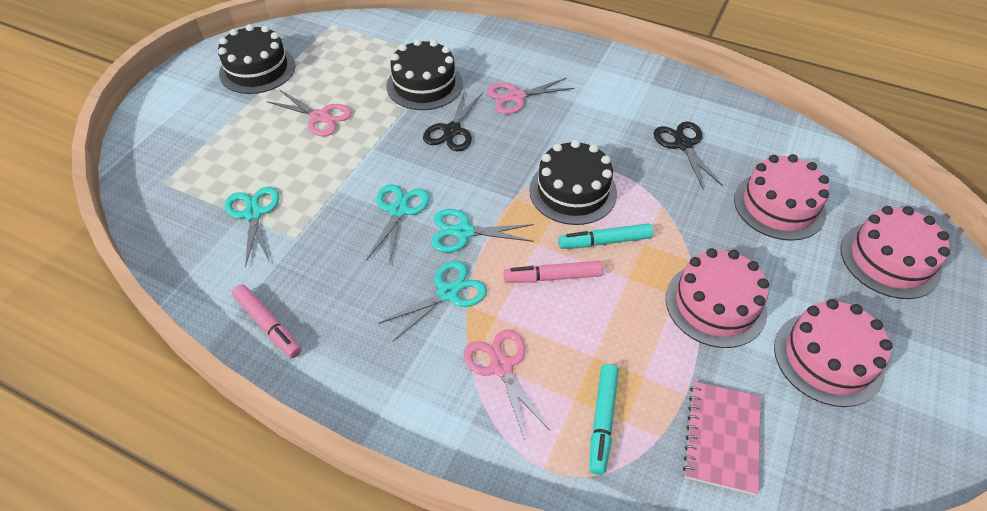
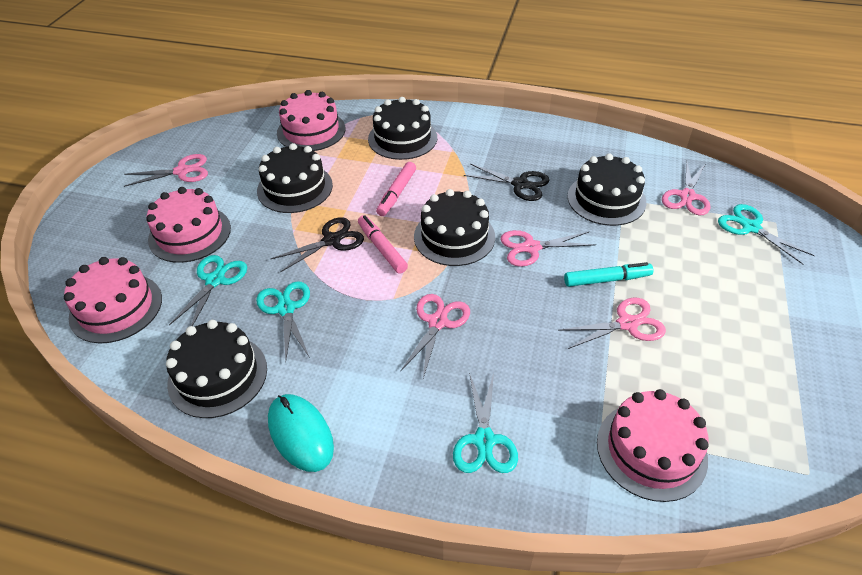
black cake: 3 -> 5
pink notebook: 1 -> 0
pink scissors: 3 -> 5
turquoise marker: 2 -> 1
turquoise mouse: 0 -> 1

